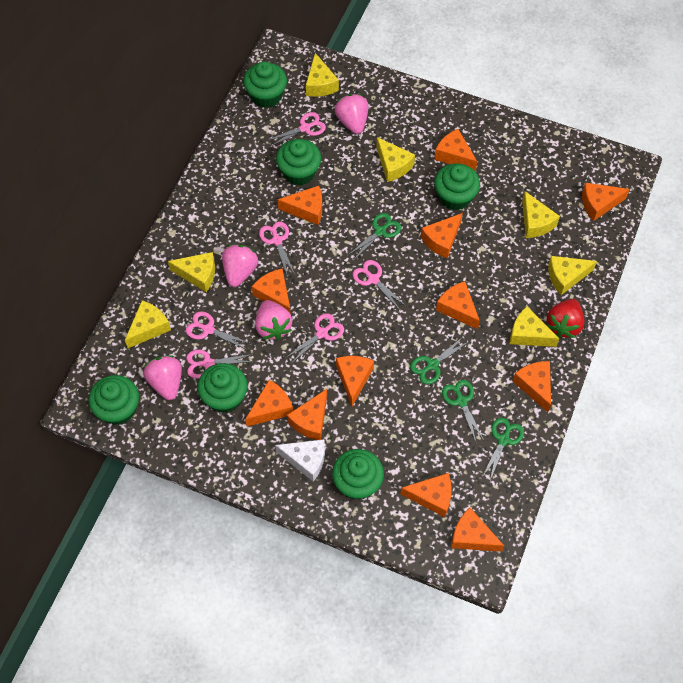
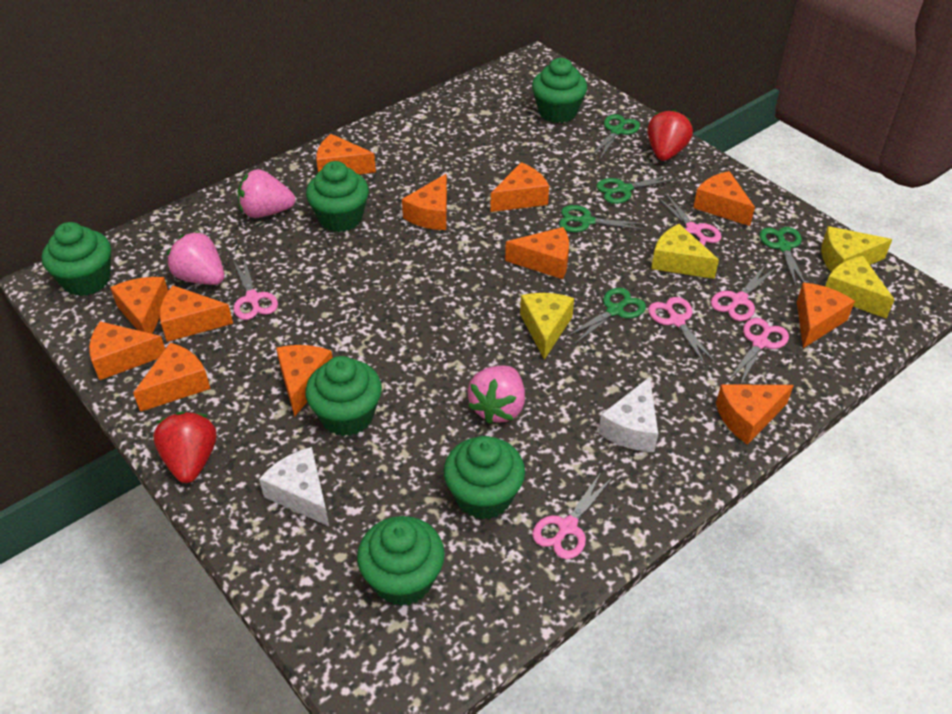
green scissors: 4 -> 5
pink strawberry: 4 -> 3
red strawberry: 1 -> 2
white cheese: 1 -> 2
yellow cheese: 7 -> 4

